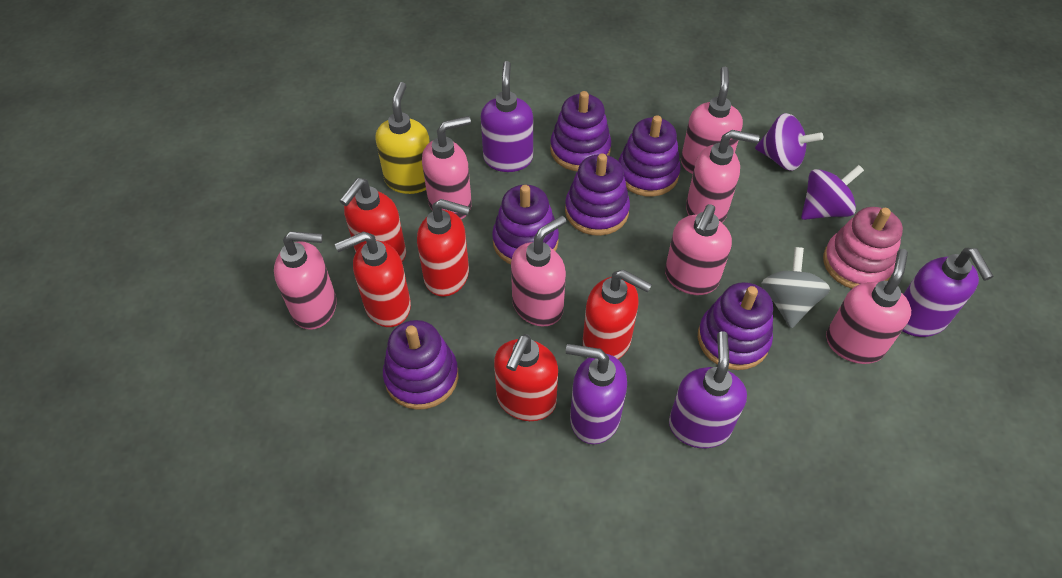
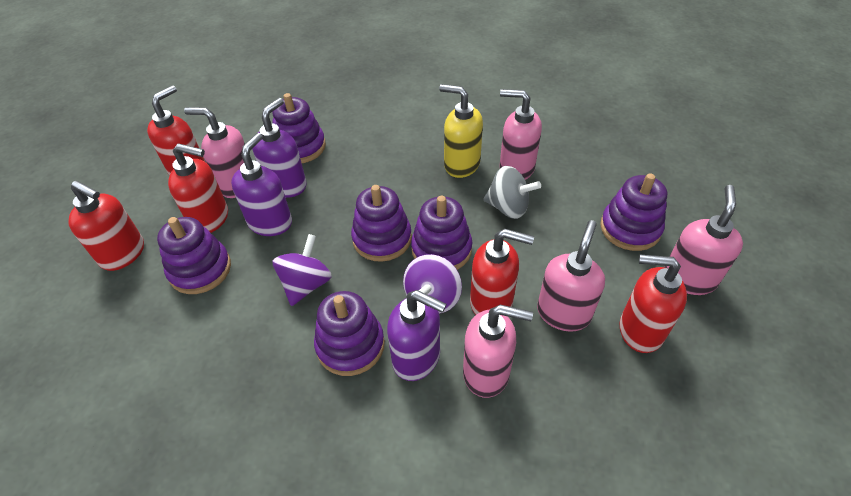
pink soap dispenser: 7 -> 5
pink stacking toy: 1 -> 0
purple soap dispenser: 4 -> 3

